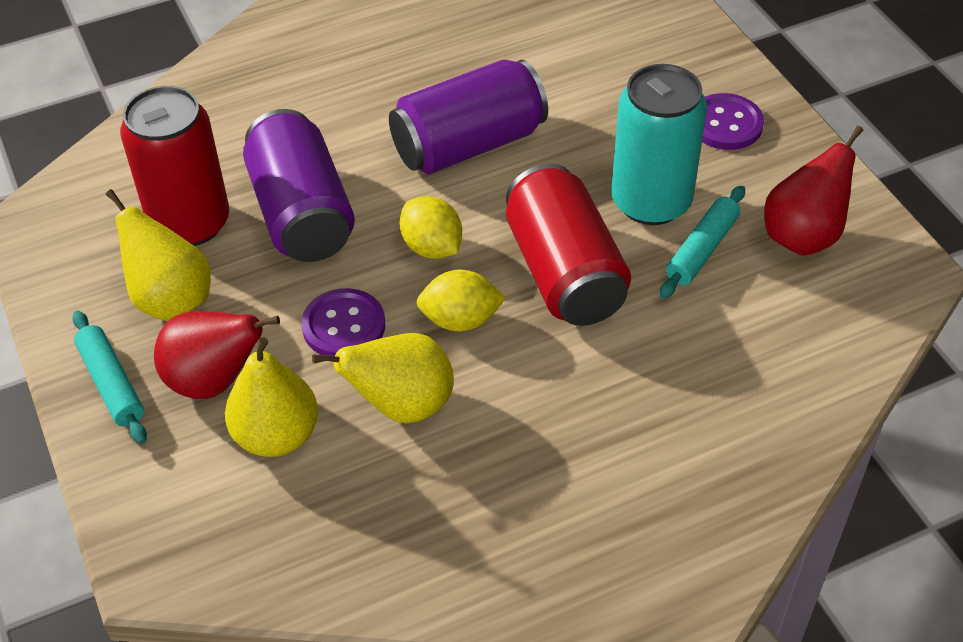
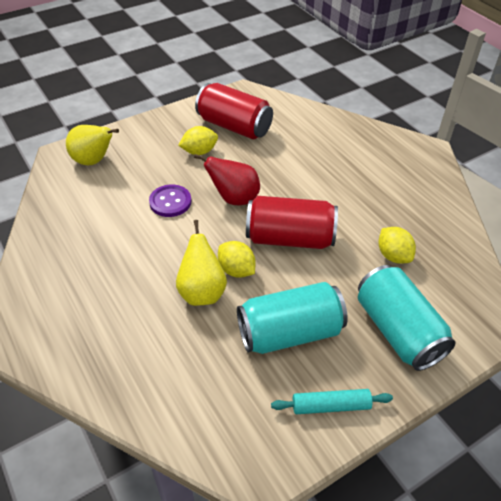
purple button: 2 -> 1
purple can: 2 -> 0
red pear: 2 -> 1
turquoise can: 1 -> 2
turquoise rolling pin: 2 -> 1
yellow lemon: 2 -> 3
yellow pear: 3 -> 2

